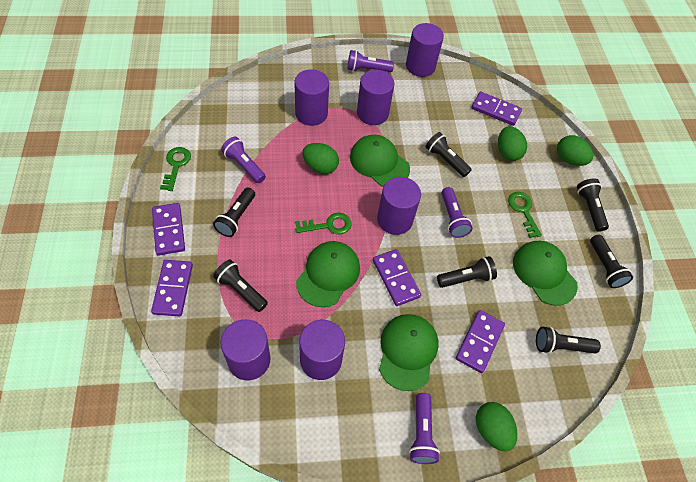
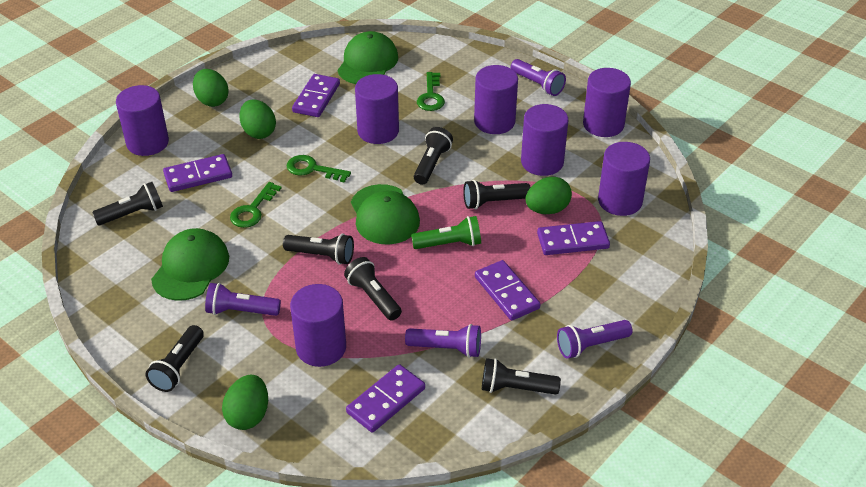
green cap: 4 -> 3
green flashlight: 0 -> 1
purple cylinder: 6 -> 7

